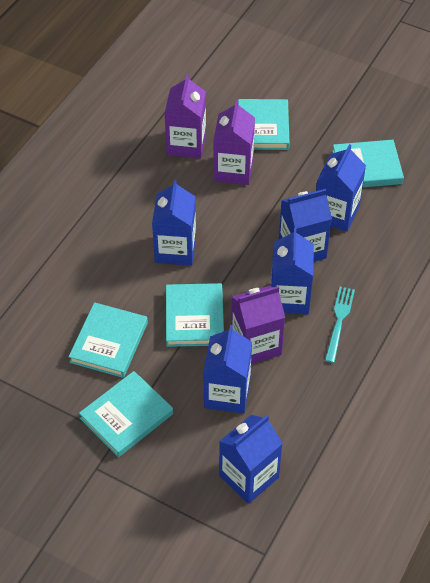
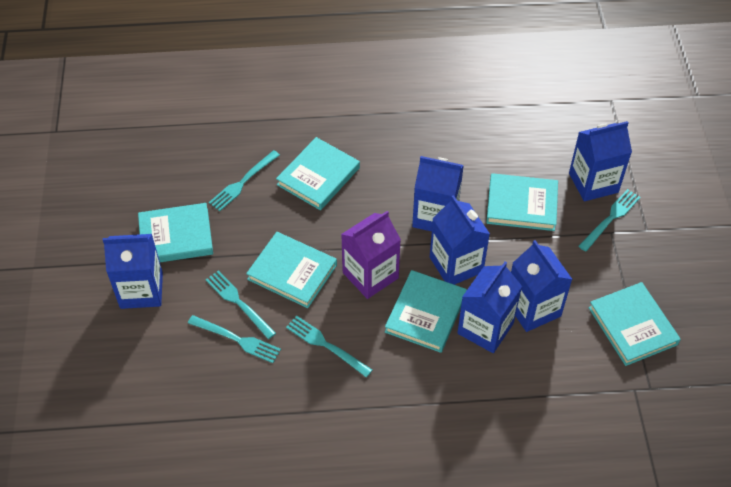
purple carton: 3 -> 1
turquoise book: 5 -> 6
turquoise fork: 1 -> 5

